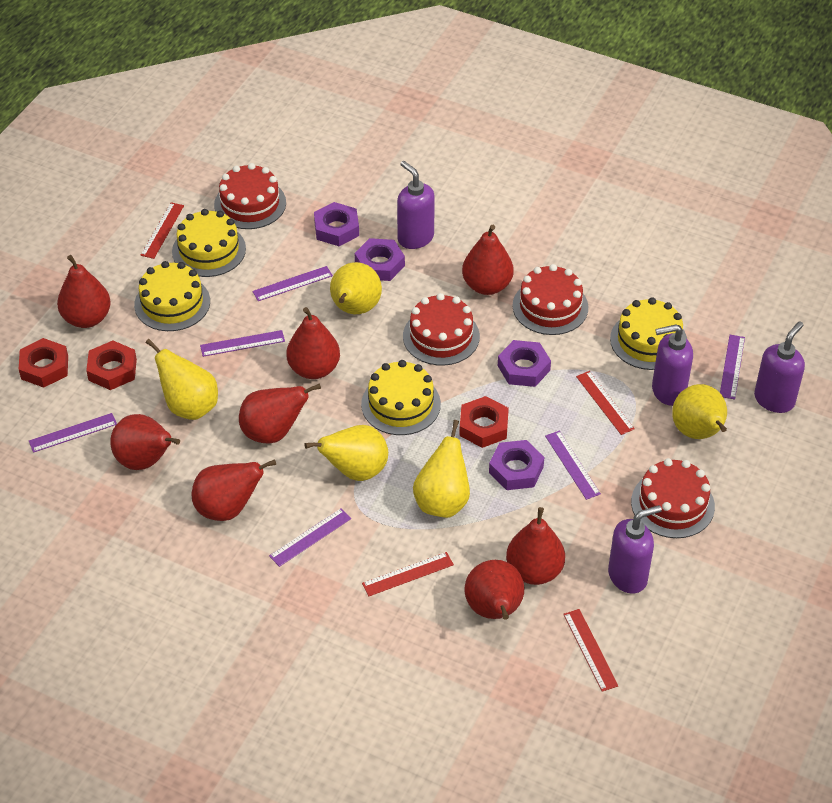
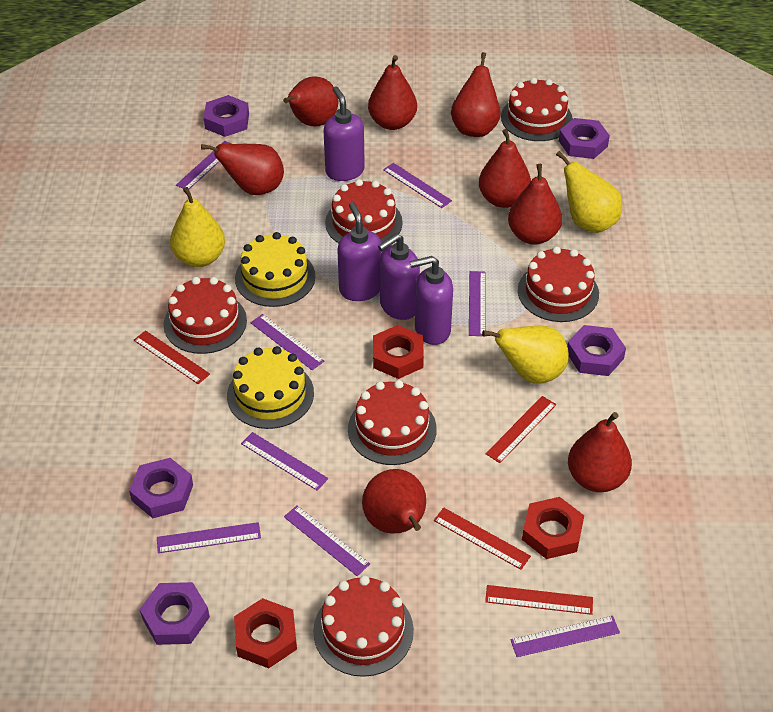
purple nut: 4 -> 5
purple ruler: 6 -> 8
red cake: 4 -> 6
yellow cake: 4 -> 2
yellow pear: 5 -> 3

